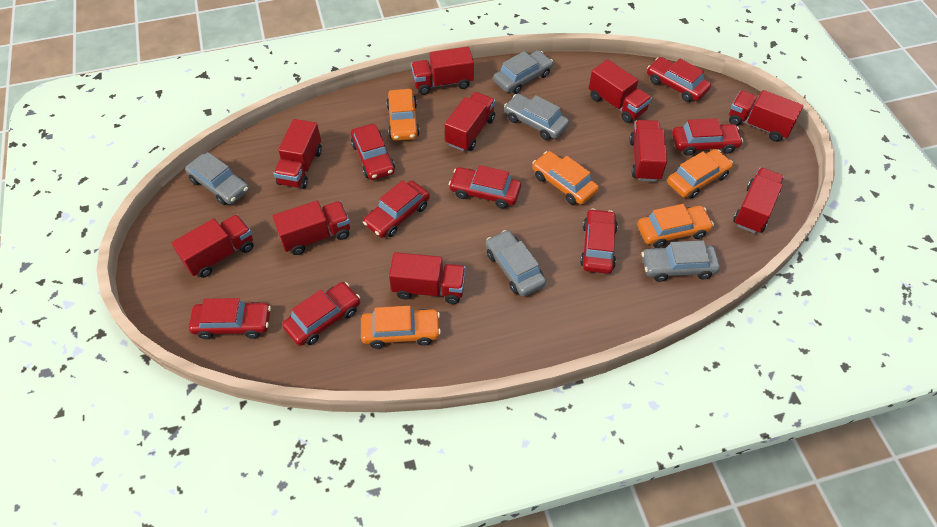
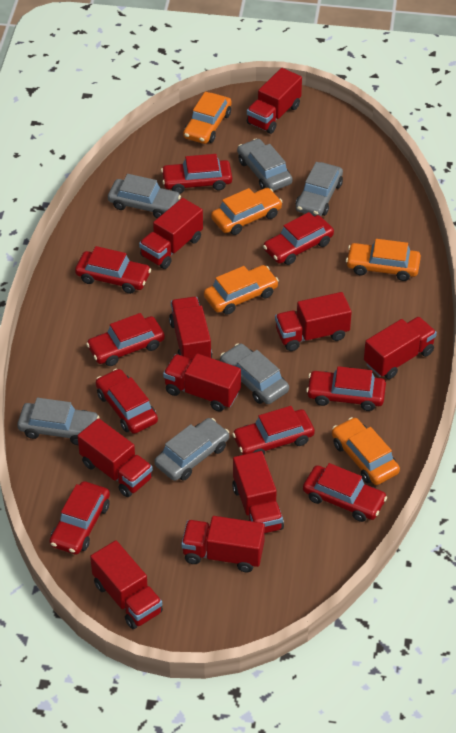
grey car: 5 -> 6
red car: 8 -> 9

